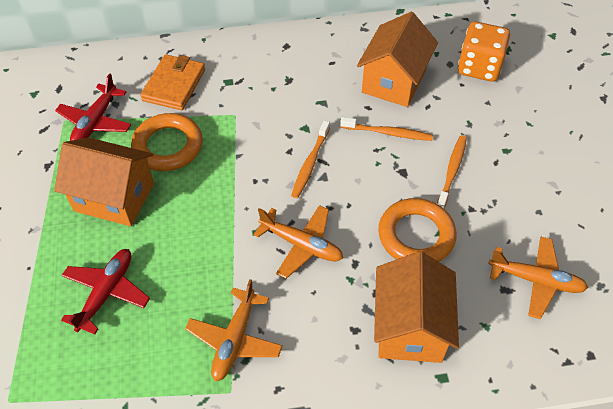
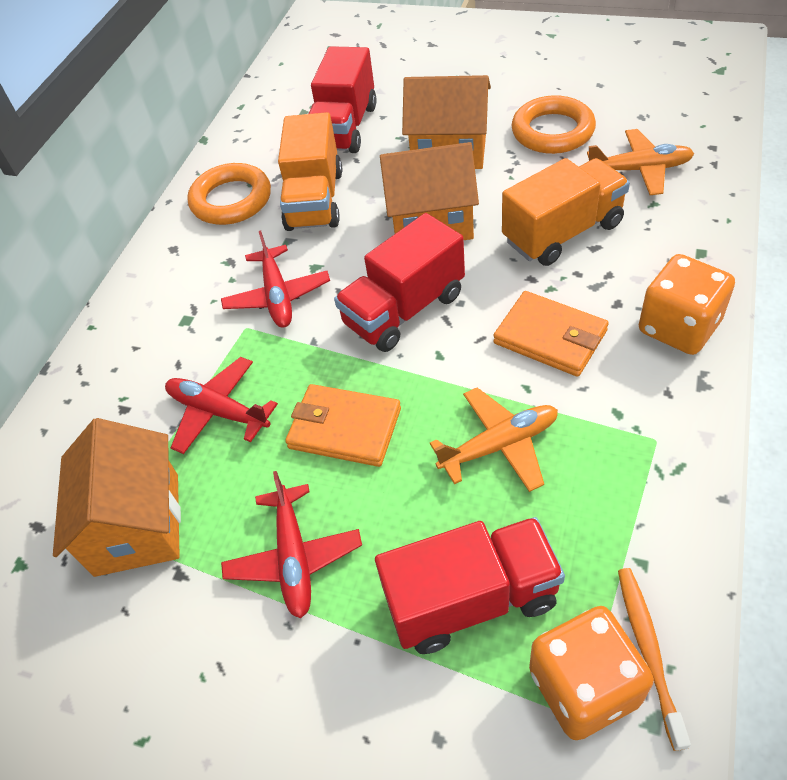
orange dice: 1 -> 2
orange plane: 3 -> 2
orange toothbrush: 3 -> 1
orange truck: 0 -> 2
orange wallet: 1 -> 2
red plane: 2 -> 3
red truck: 0 -> 3

